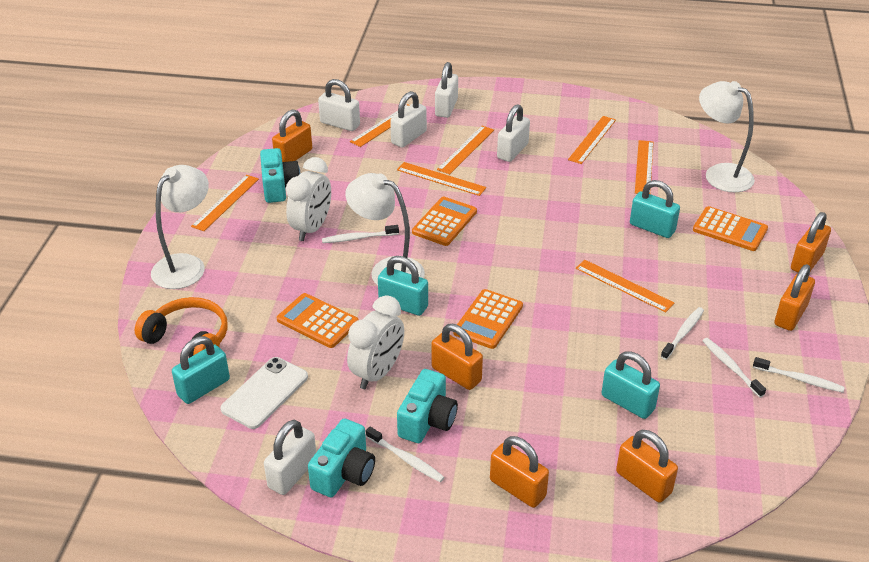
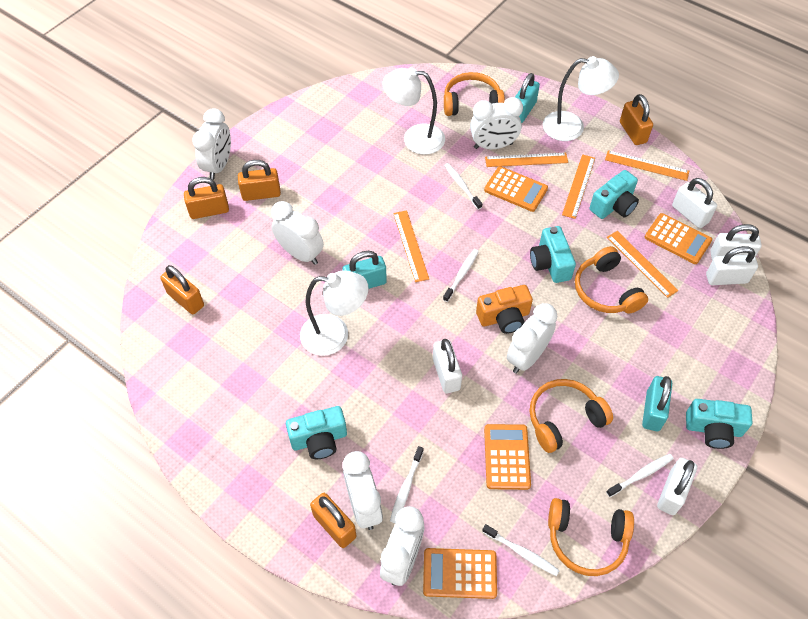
orange camera: 0 -> 1
orange headphones: 1 -> 4
orange padlock: 6 -> 5
orange ruler: 7 -> 5
turquoise camera: 3 -> 4
turquoise padlock: 4 -> 3
white clock: 2 -> 6
white phone: 1 -> 0

